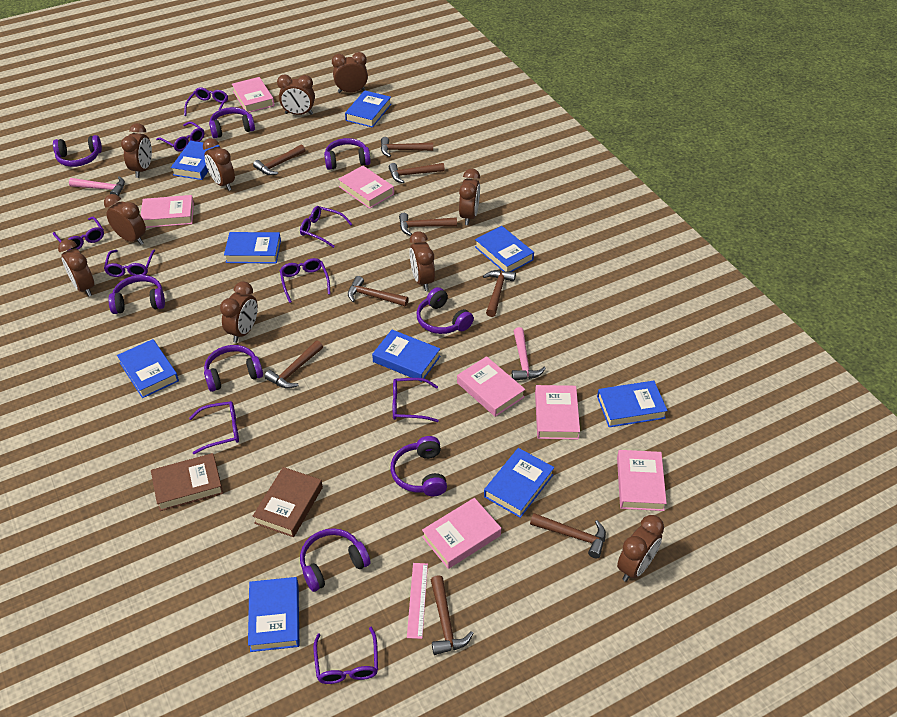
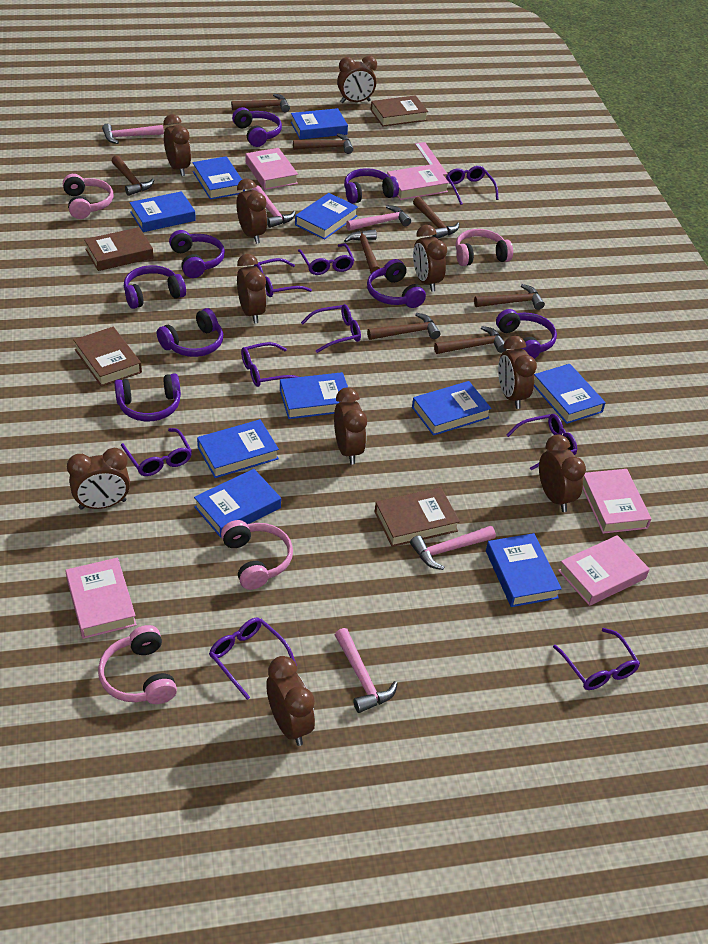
blue book: 9 -> 10
brown book: 2 -> 4
brown hammer: 9 -> 8
pink book: 7 -> 5
pink hammer: 2 -> 5
pink headphones: 0 -> 4

